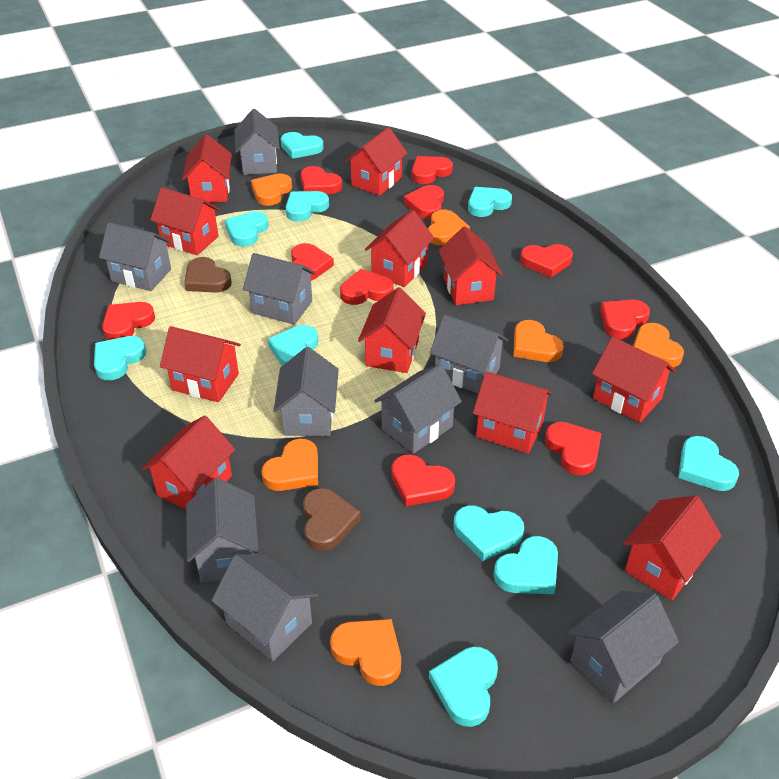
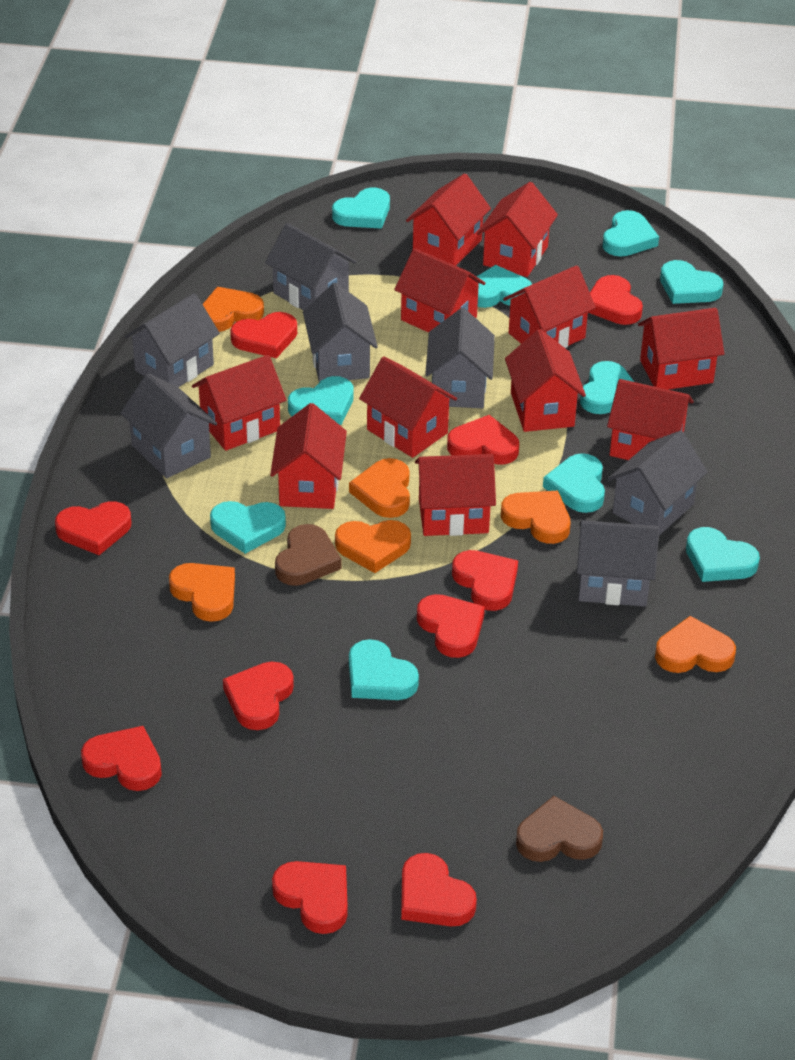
grey house: 9 -> 7

